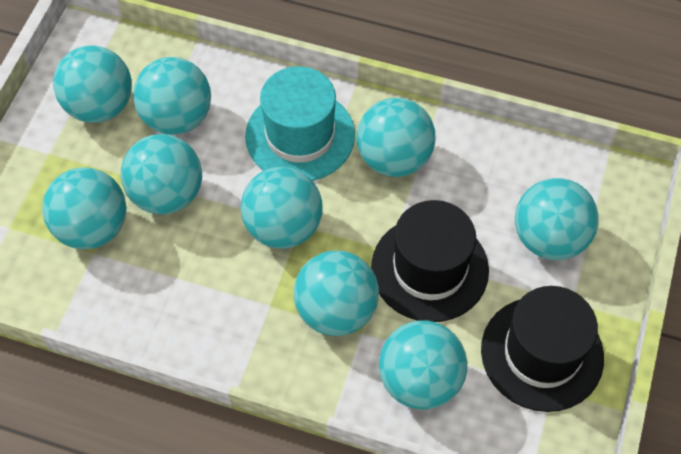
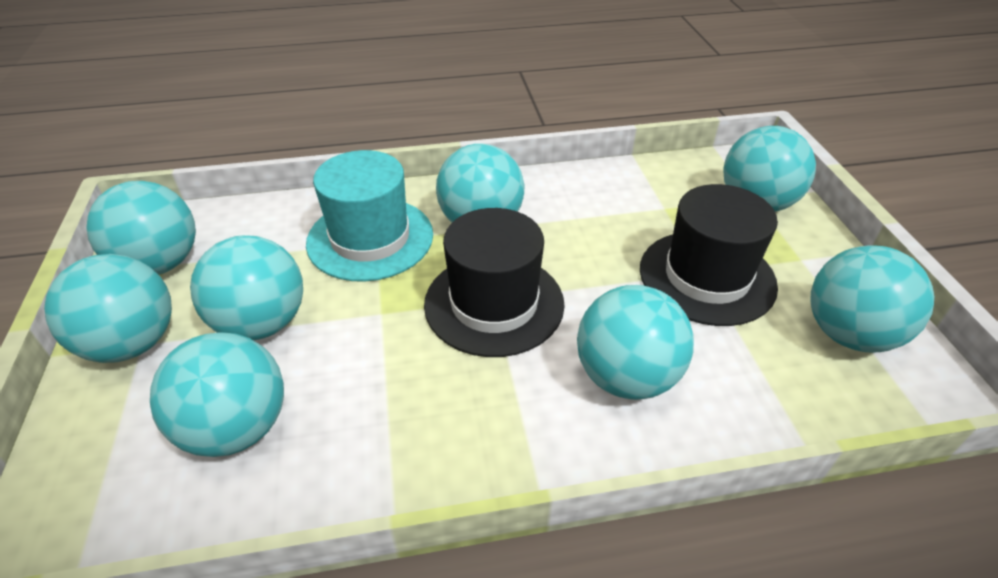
turquoise ball: 9 -> 8

